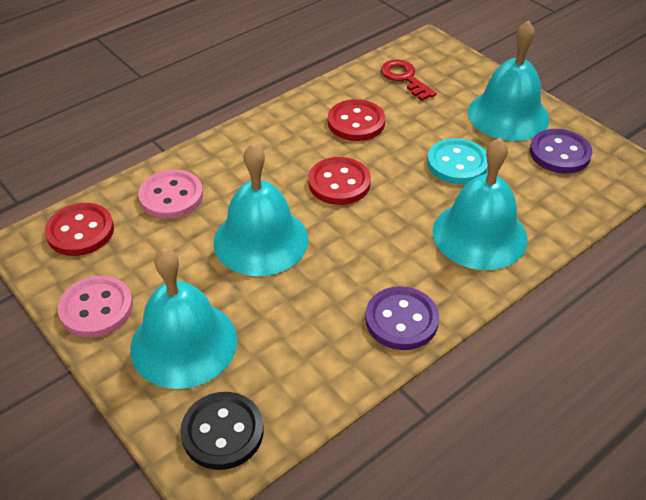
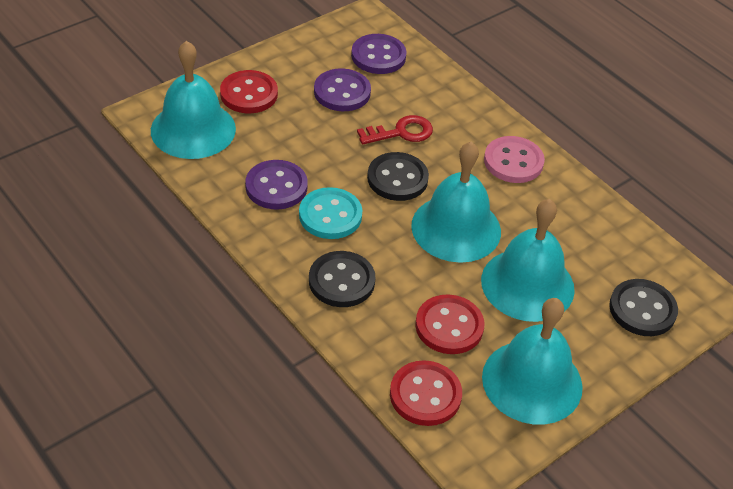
black button: 1 -> 3
pink button: 2 -> 1
purple button: 2 -> 3

